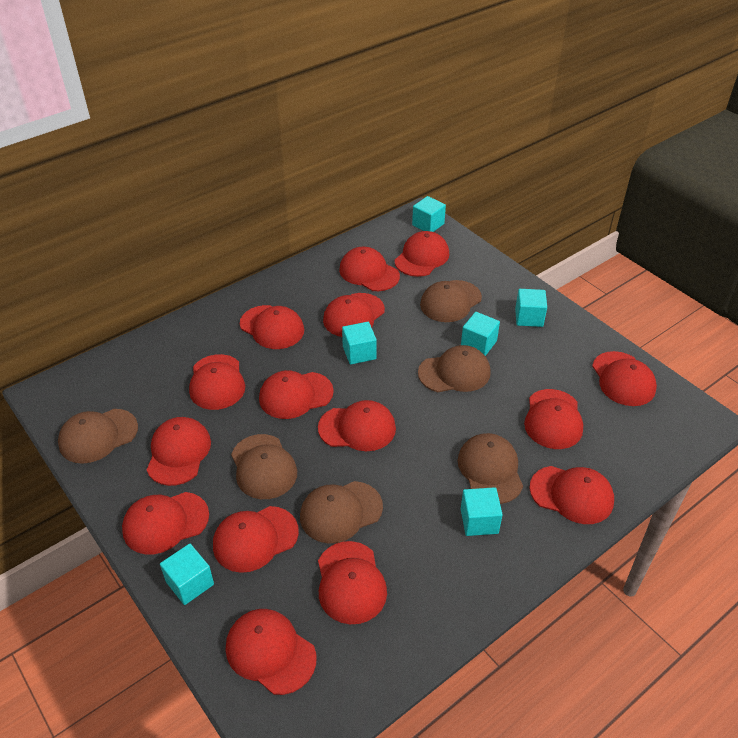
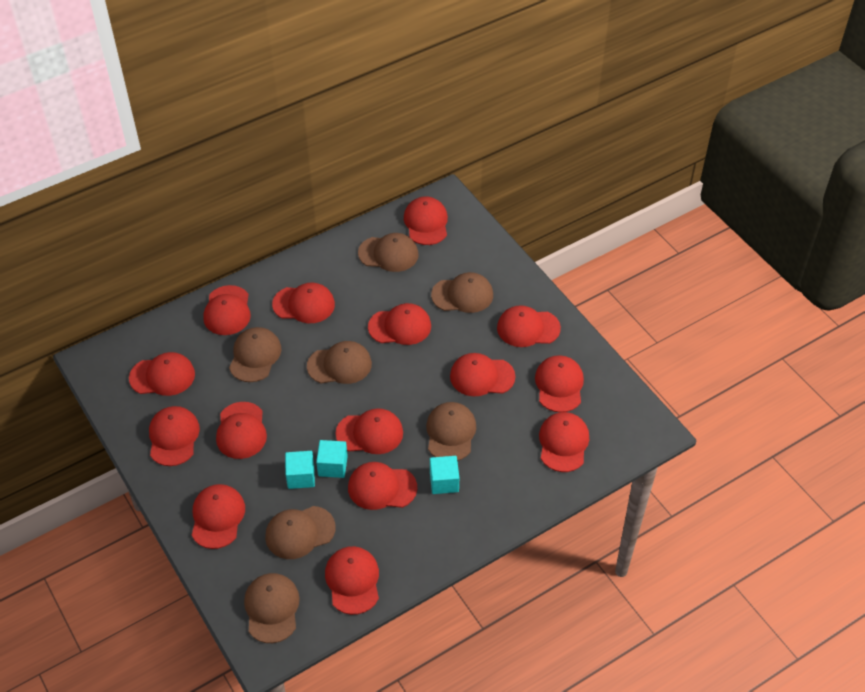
brown cap: 6 -> 7
turquoise cube: 6 -> 3

